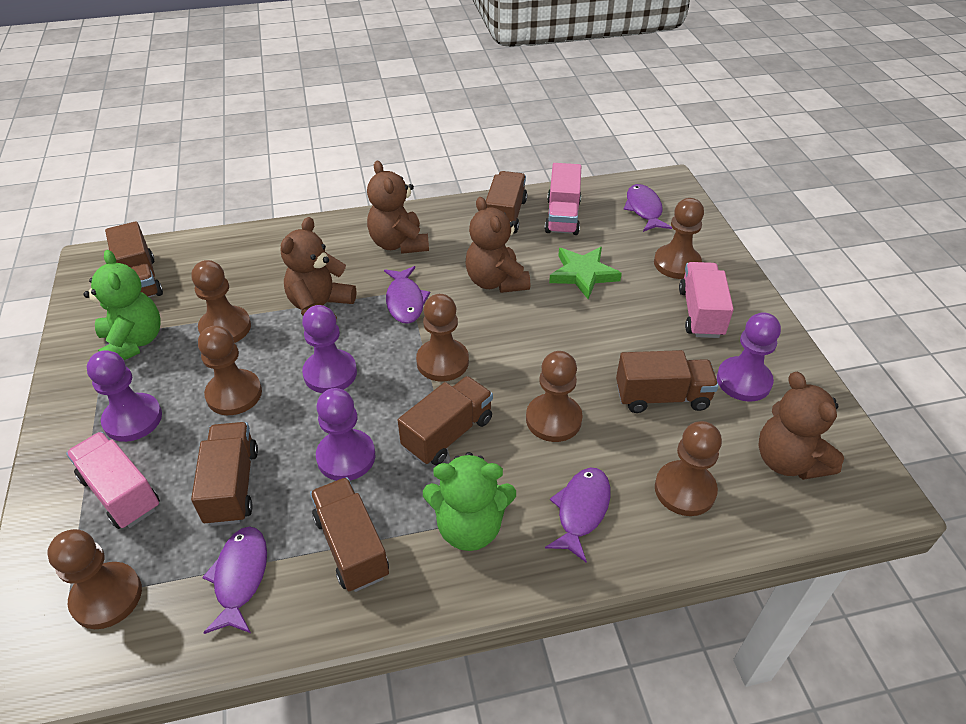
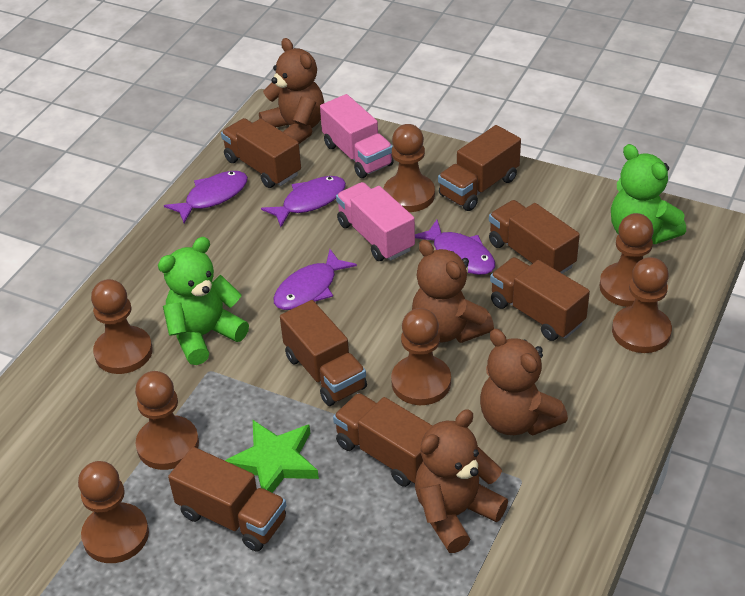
brown truck: 6 -> 7
pink truck: 3 -> 2
purple pawn: 4 -> 0

